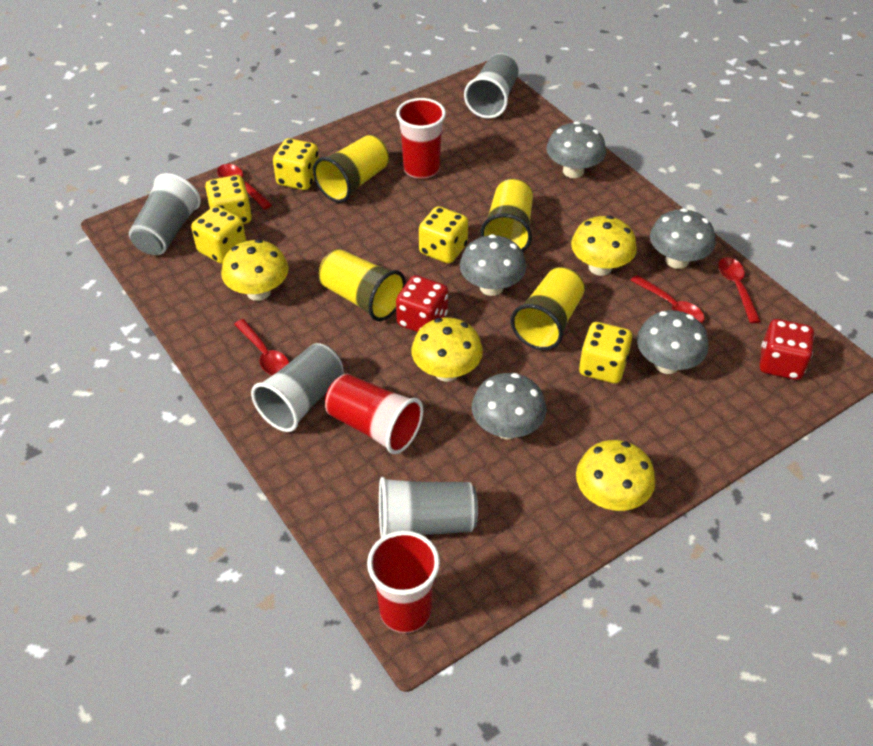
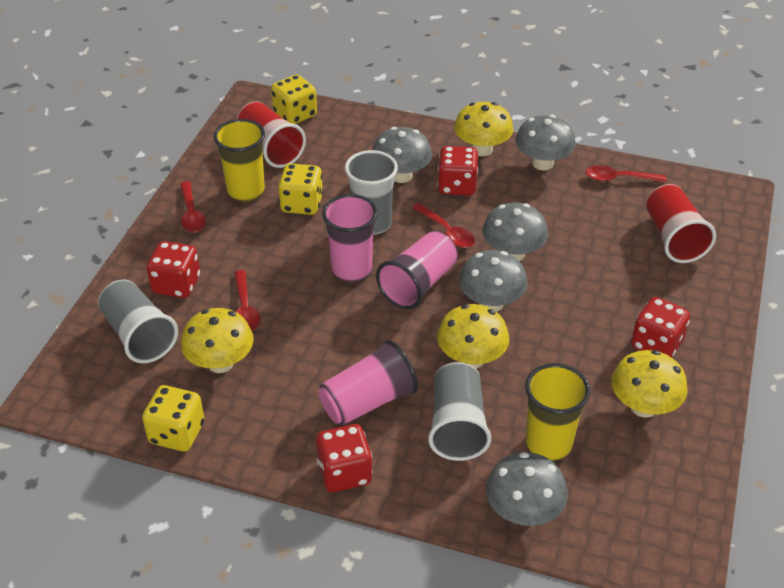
grey cup: 4 -> 3
pink cup: 0 -> 3
red cup: 3 -> 2
red dice: 2 -> 4
yellow cup: 4 -> 2
yellow dice: 5 -> 3

